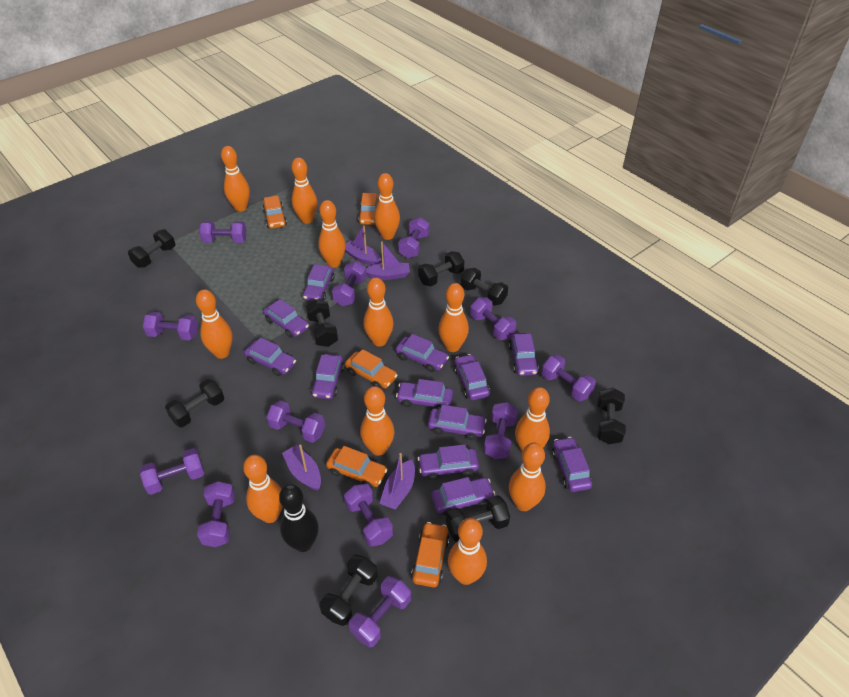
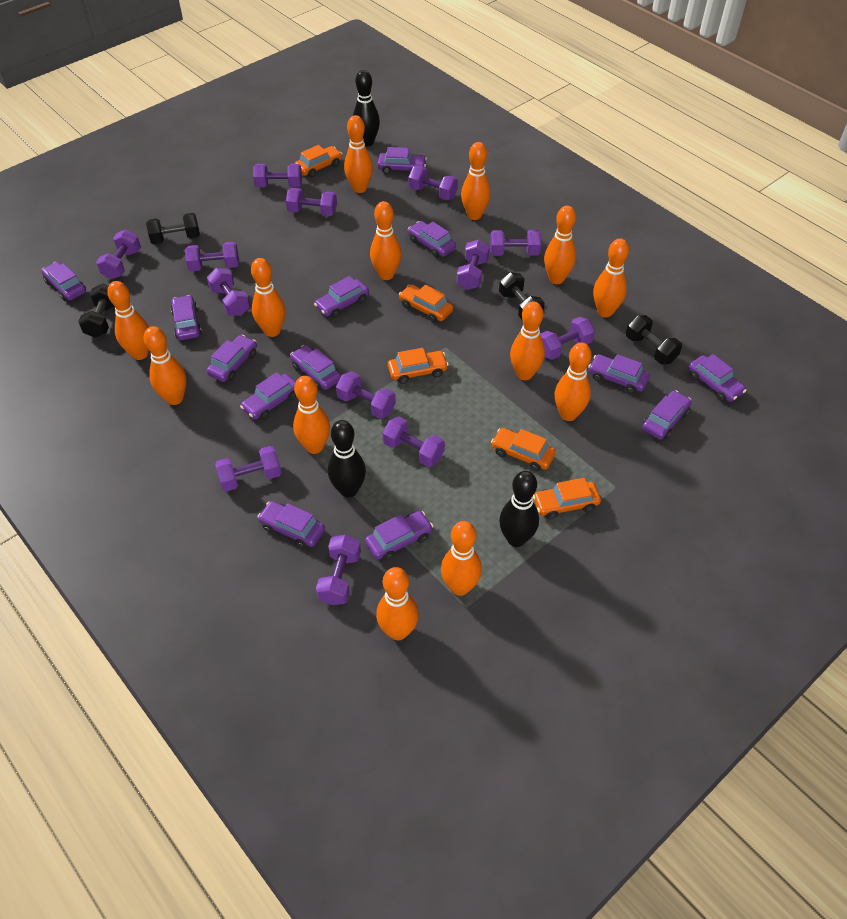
black bowling pin: 1 -> 3
black dumbbell: 8 -> 4
orange bowling pin: 12 -> 13
purple boat: 4 -> 0
purple car: 12 -> 13
purple dumbbell: 12 -> 13

